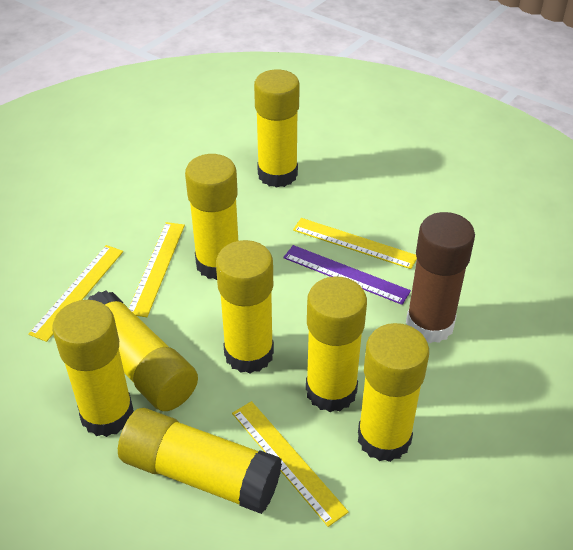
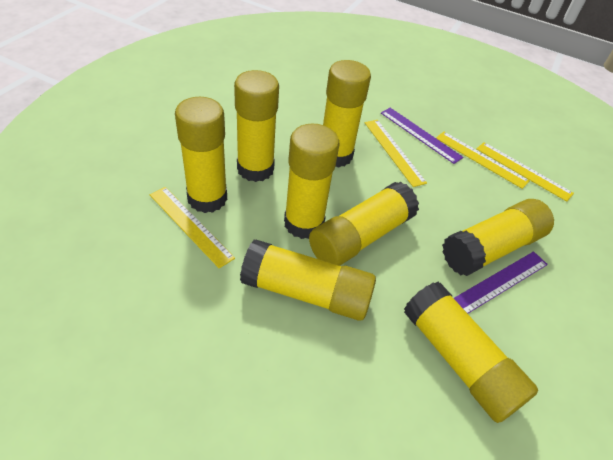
brown glue stick: 1 -> 0
purple ruler: 1 -> 2

